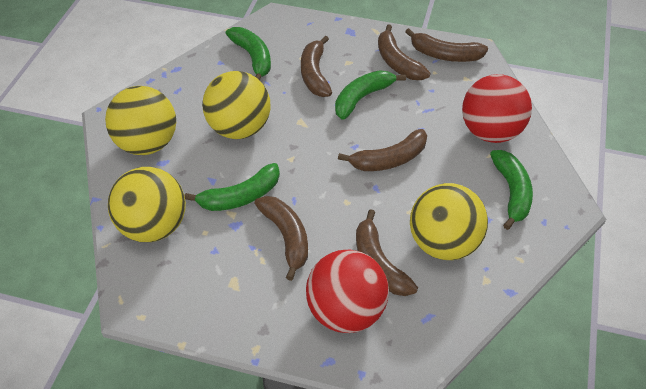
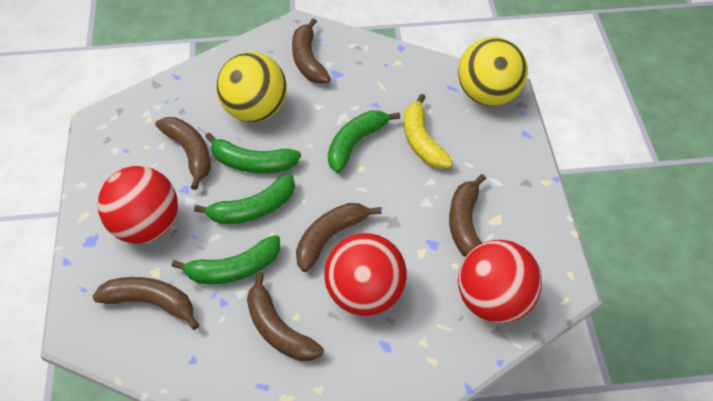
red ball: 2 -> 3
yellow ball: 4 -> 2
yellow banana: 0 -> 1

